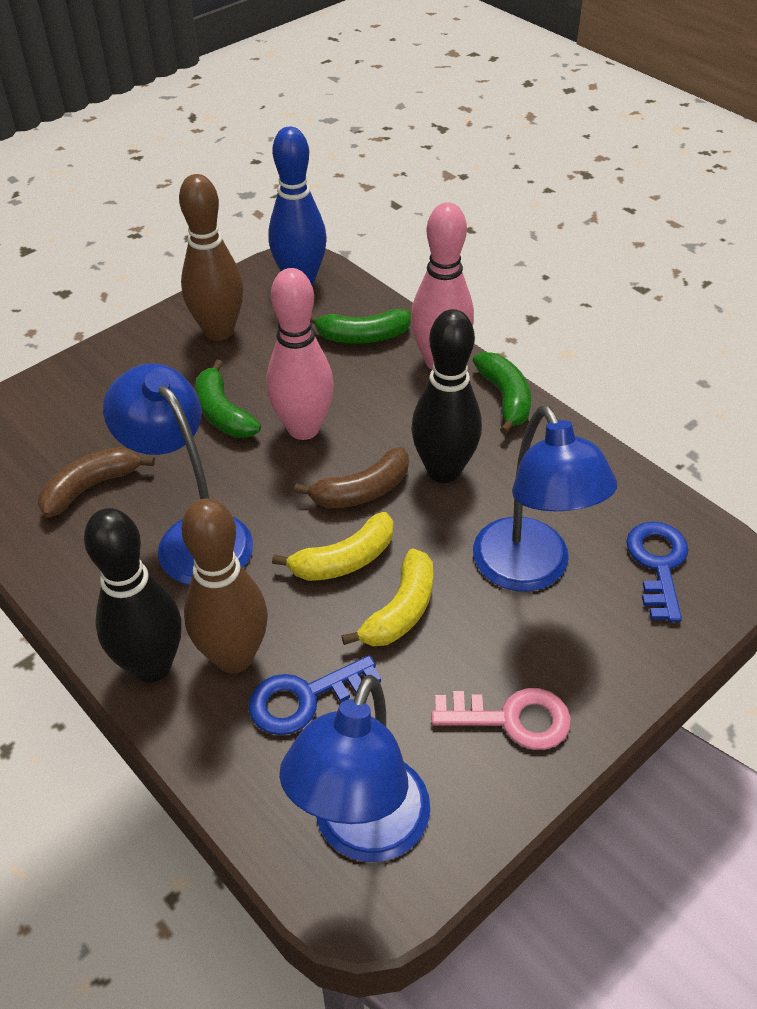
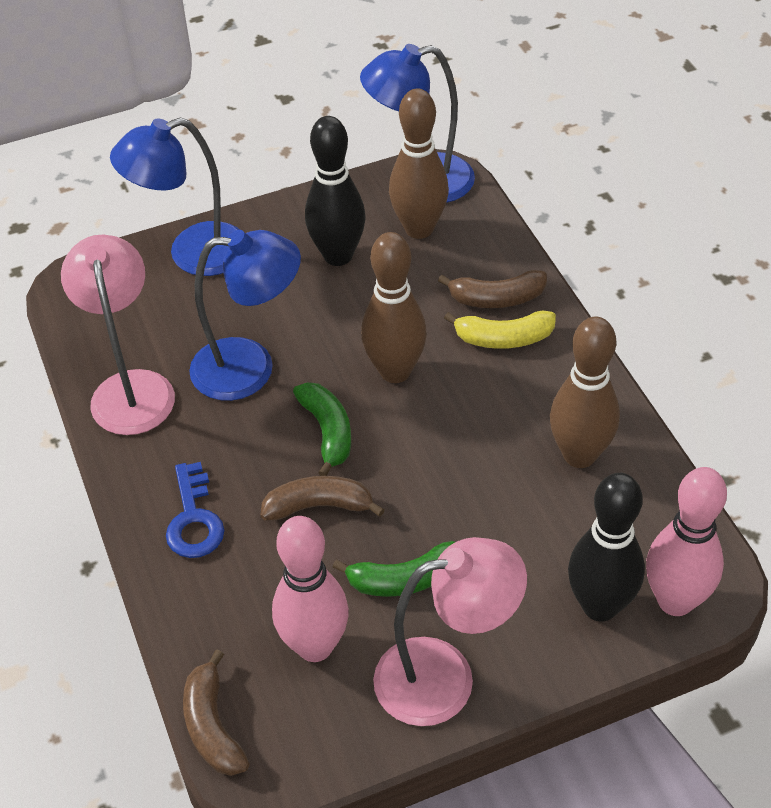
blue bowling pin: 1 -> 0
blue key: 2 -> 1
brown banana: 2 -> 3
brown bowling pin: 2 -> 3
green banana: 3 -> 2
pink key: 1 -> 0
pink lamp: 0 -> 2
yellow banana: 2 -> 1

